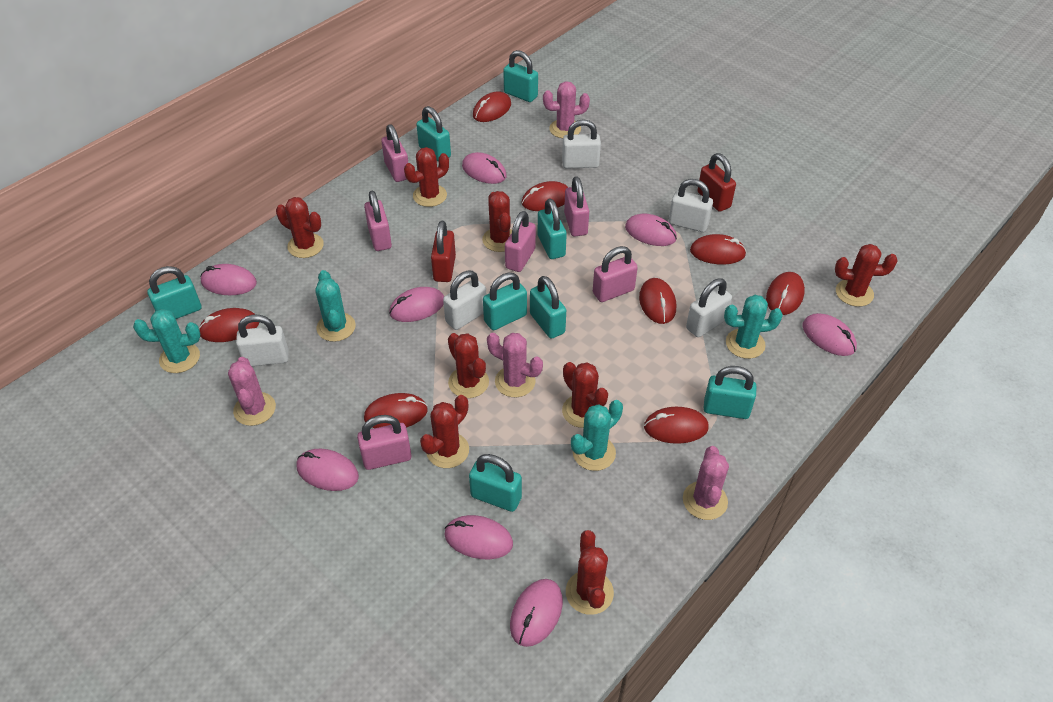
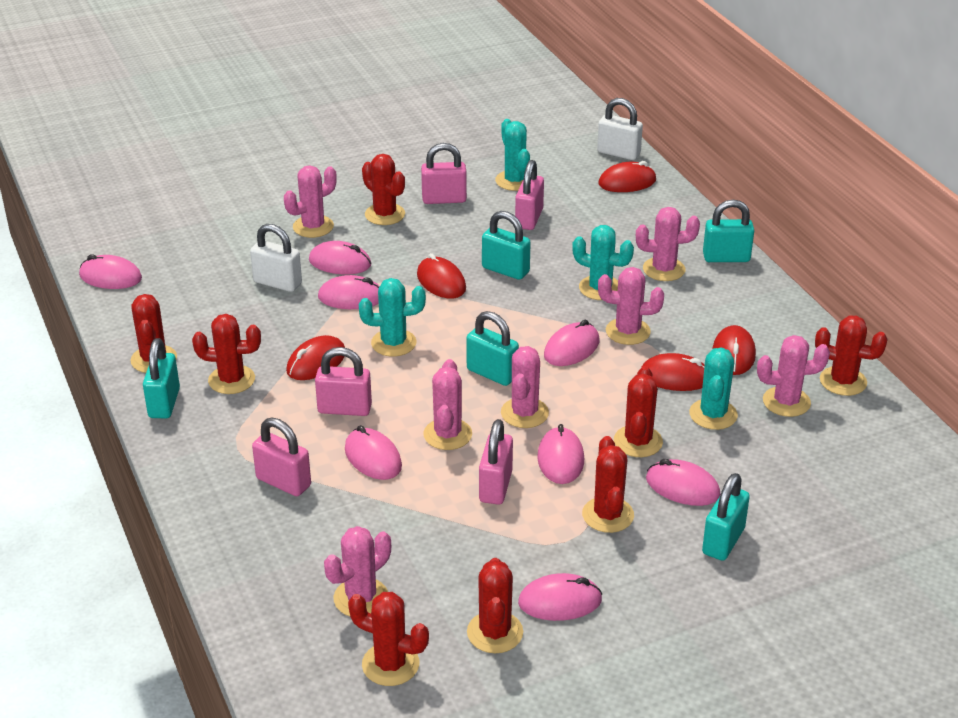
pink cactus: 4 -> 7
pink padlock: 6 -> 5
red mouse: 8 -> 5
red padlock: 2 -> 0
turquoise padlock: 8 -> 5
white padlock: 5 -> 2

